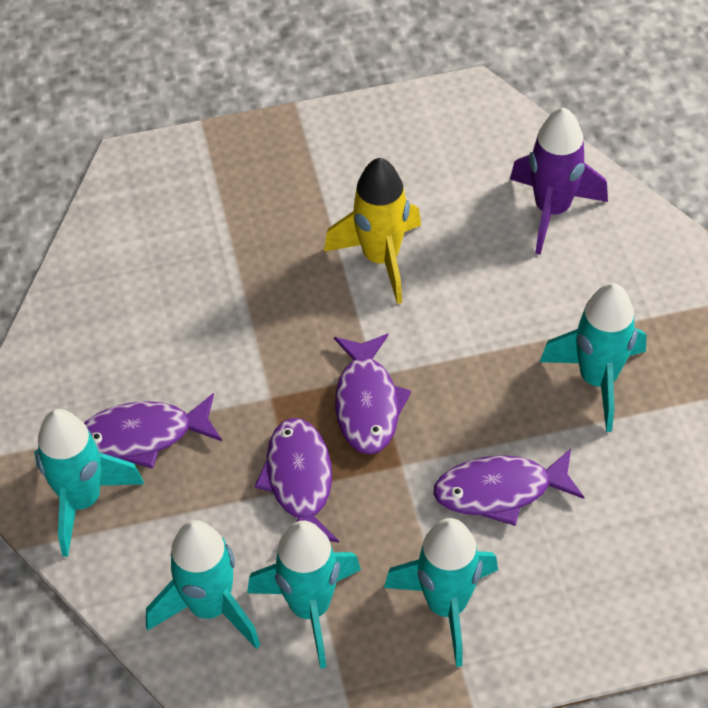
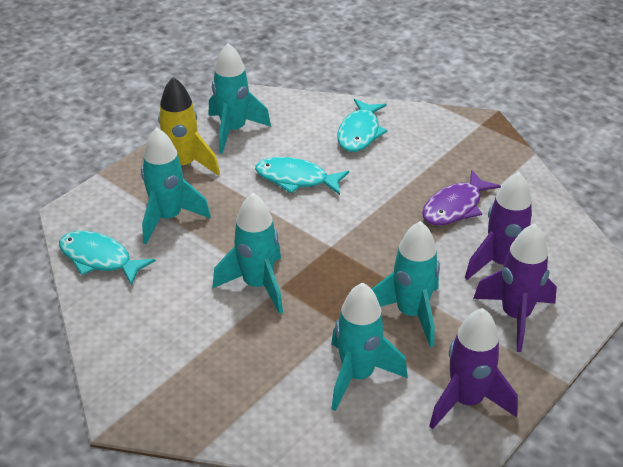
purple fish: 4 -> 1
purple rocket: 1 -> 3
turquoise fish: 0 -> 3

